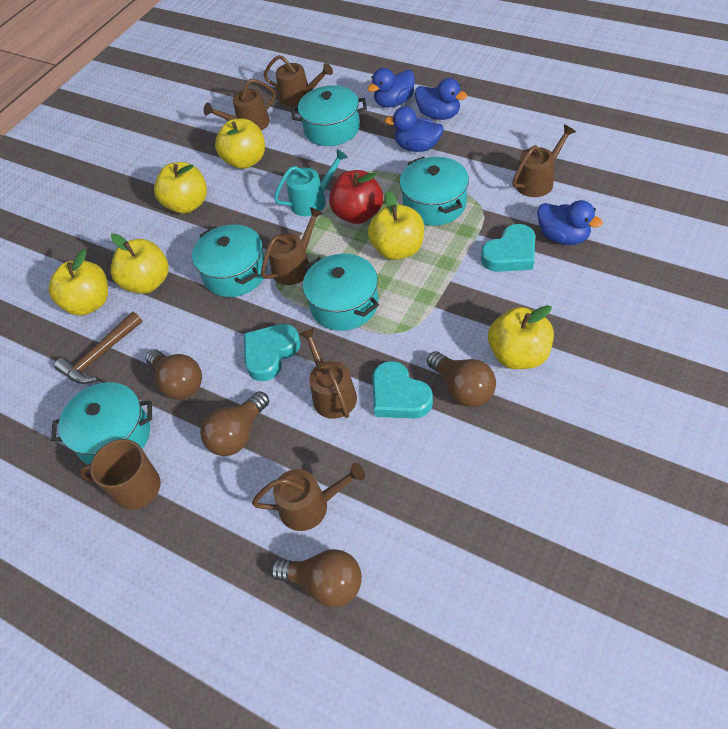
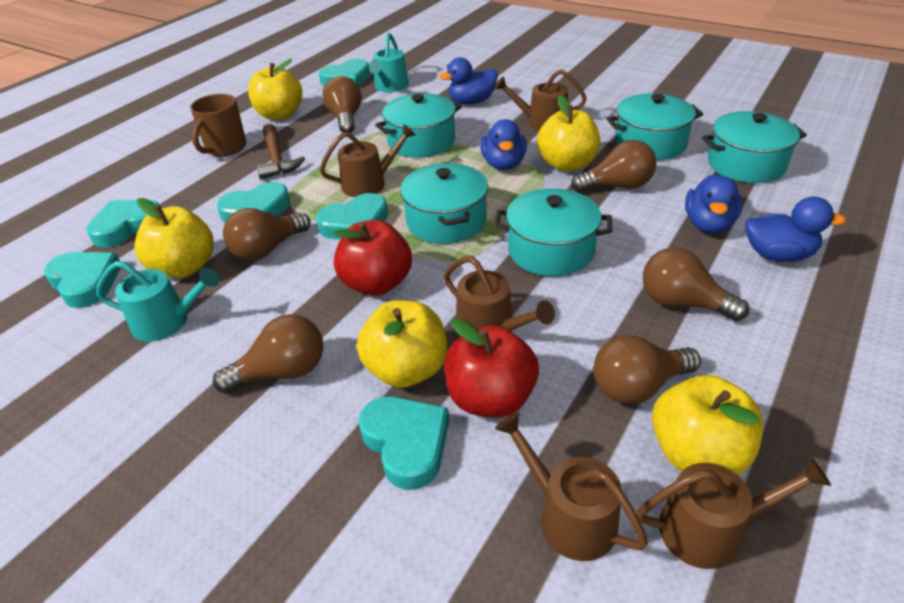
brown light bulb: 4 -> 6
brown watering can: 6 -> 5
red apple: 1 -> 2
turquoise heart: 3 -> 6
turquoise watering can: 1 -> 2
yellow apple: 6 -> 5

